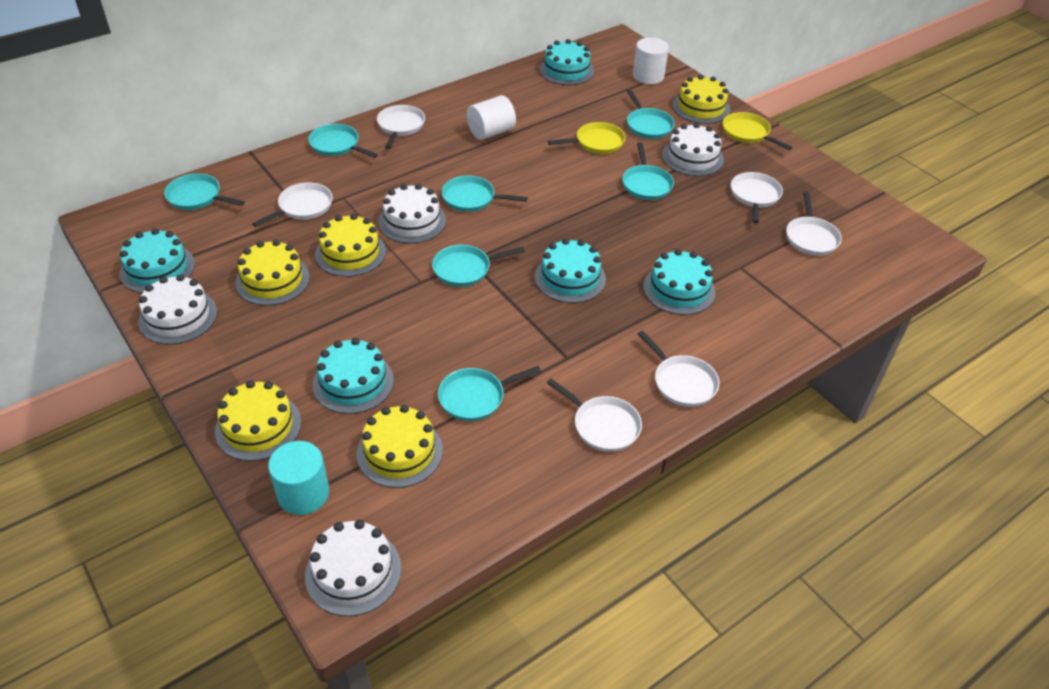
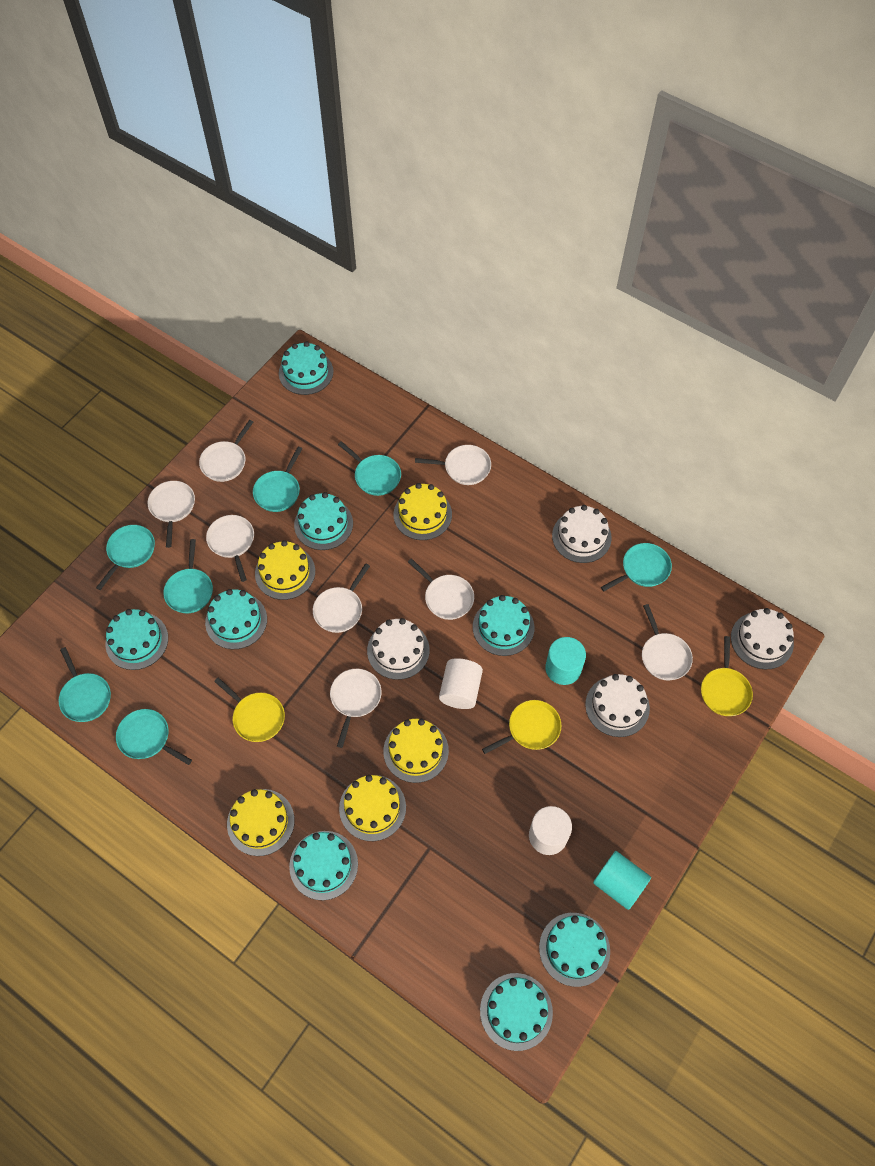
turquoise cake: 5 -> 8
turquoise cylinder: 1 -> 2
white pan: 6 -> 8
yellow pan: 2 -> 3

